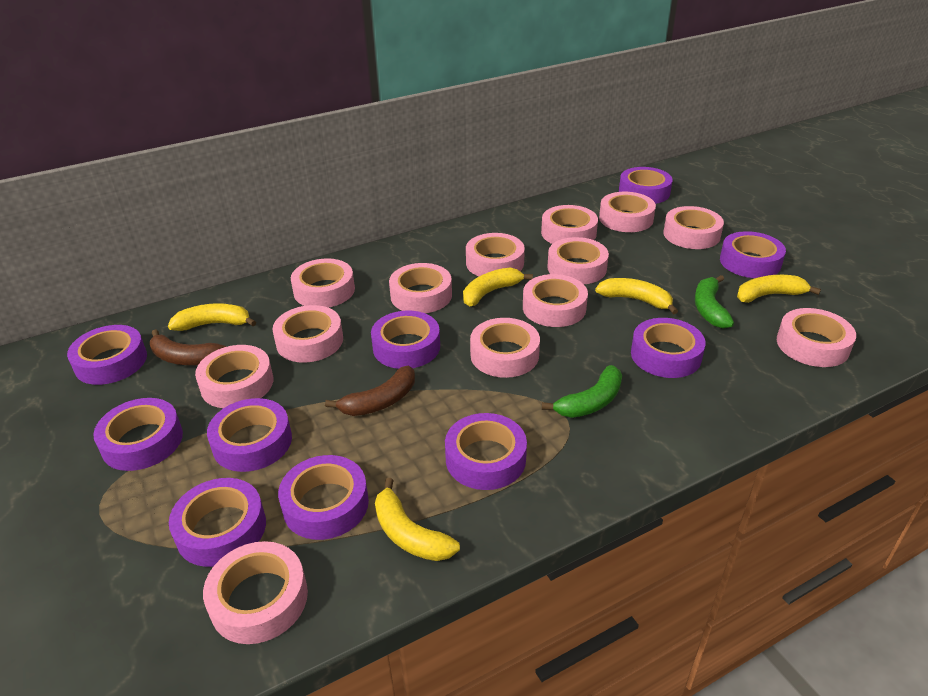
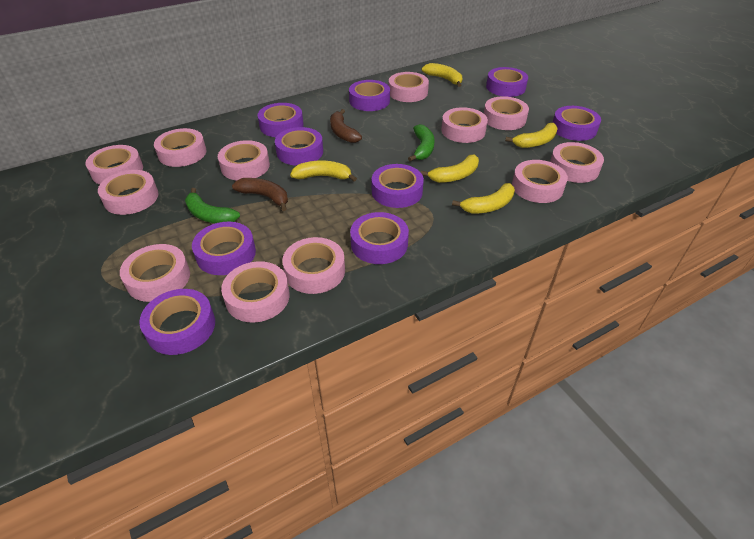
pink tape: 13 -> 12
purple tape: 10 -> 9

